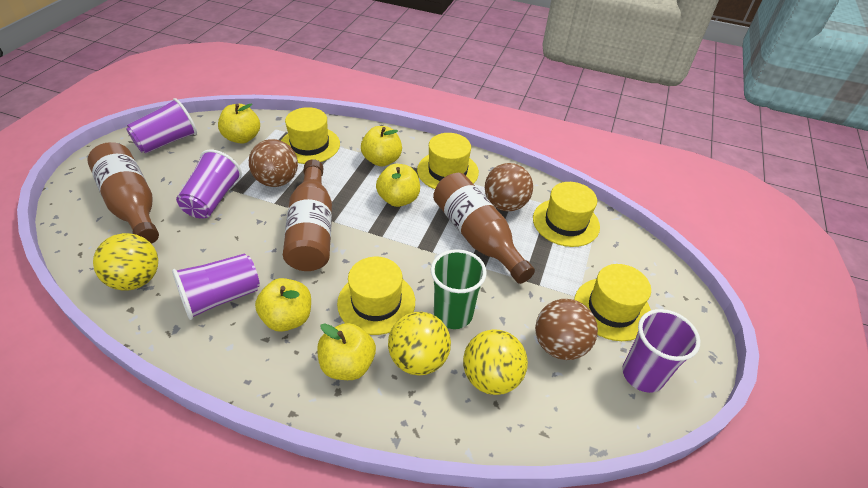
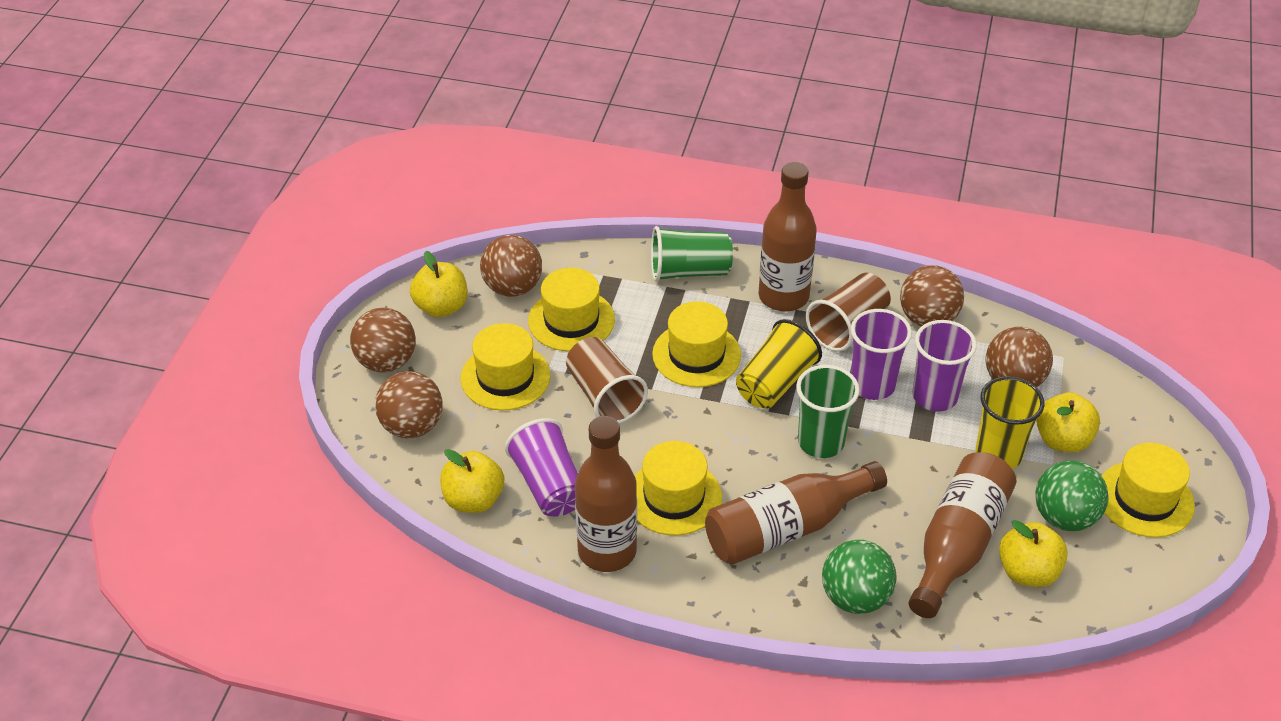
brown ball: 3 -> 5
brown bottle: 3 -> 4
brown cup: 0 -> 2
green ball: 0 -> 2
green cup: 1 -> 2
purple cup: 4 -> 3
yellow apple: 5 -> 4
yellow ball: 3 -> 0
yellow cup: 0 -> 2

